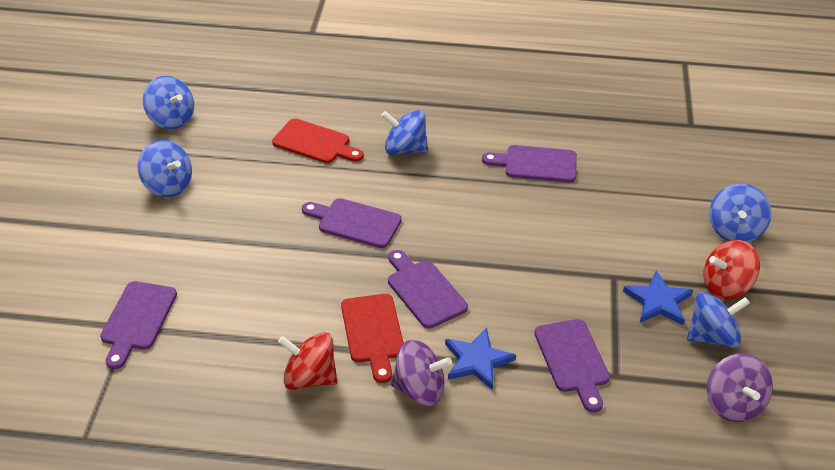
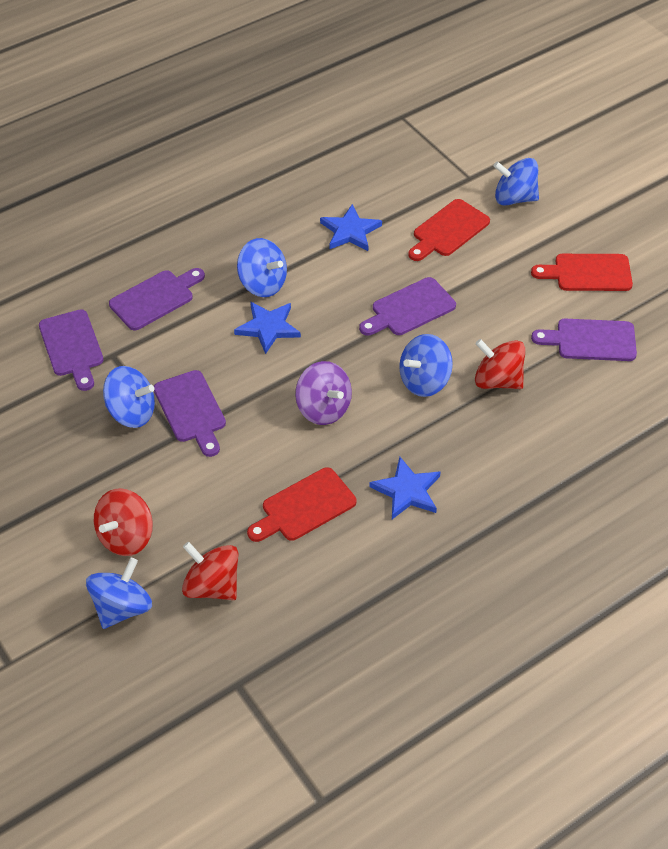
blue star: 2 -> 3
purple spinning top: 2 -> 1
red cutting board: 2 -> 3
red spinning top: 2 -> 3

